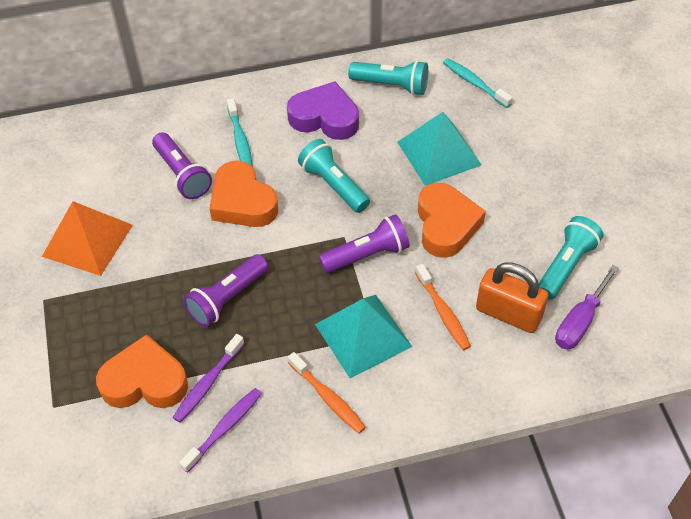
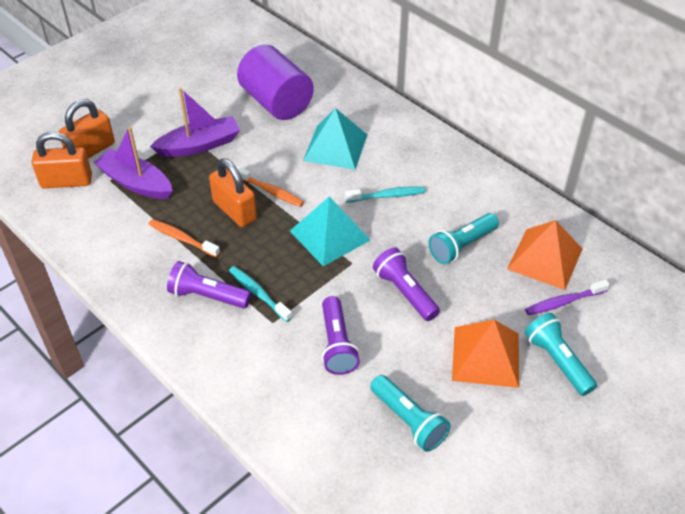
orange heart: 3 -> 0
orange padlock: 1 -> 3
orange pyramid: 1 -> 2
purple boat: 0 -> 2
purple cylinder: 0 -> 1
purple heart: 1 -> 0
purple screwdriver: 1 -> 0
purple toothbrush: 2 -> 1

